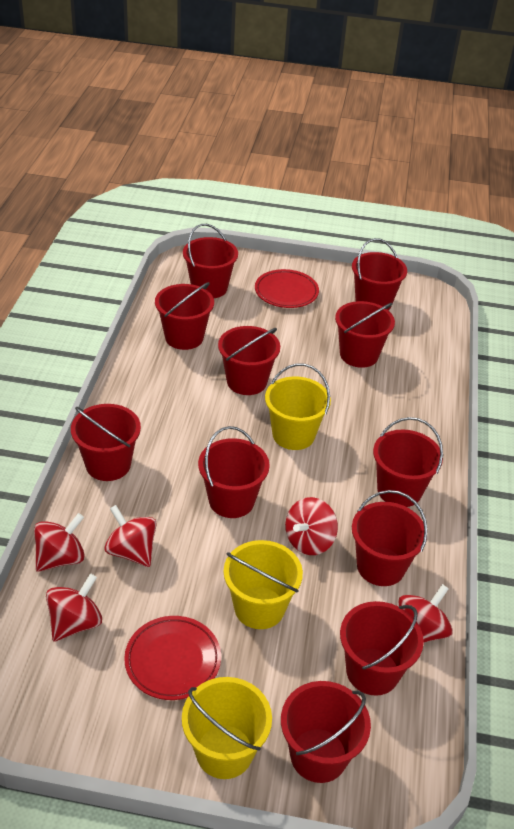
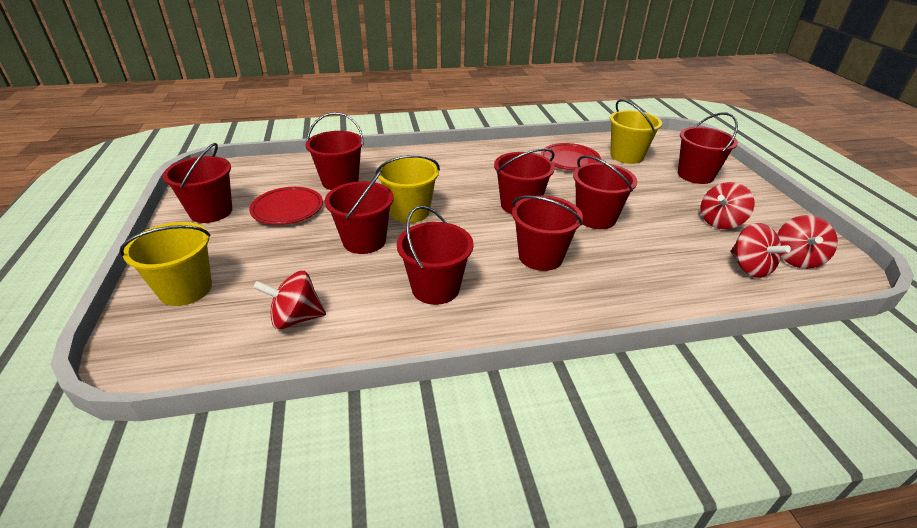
red bucket: 11 -> 8
red spinning top: 5 -> 4

